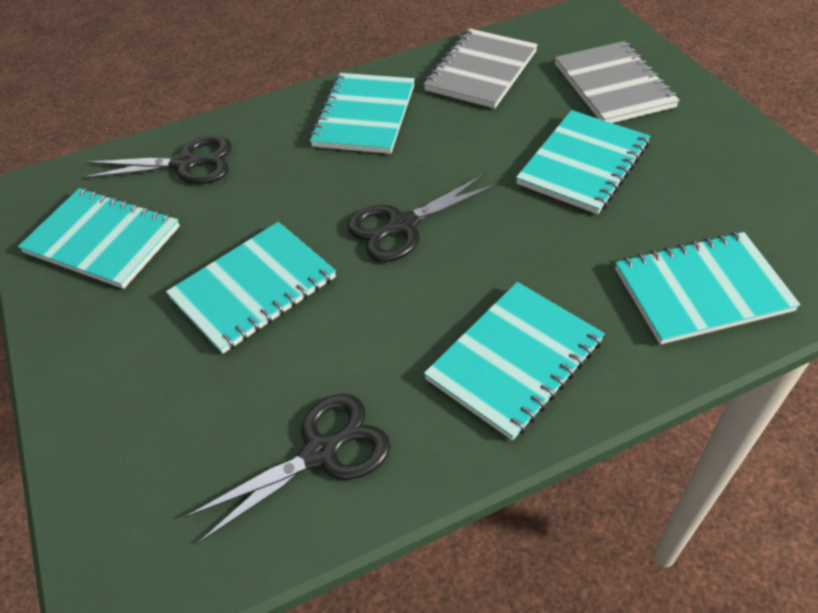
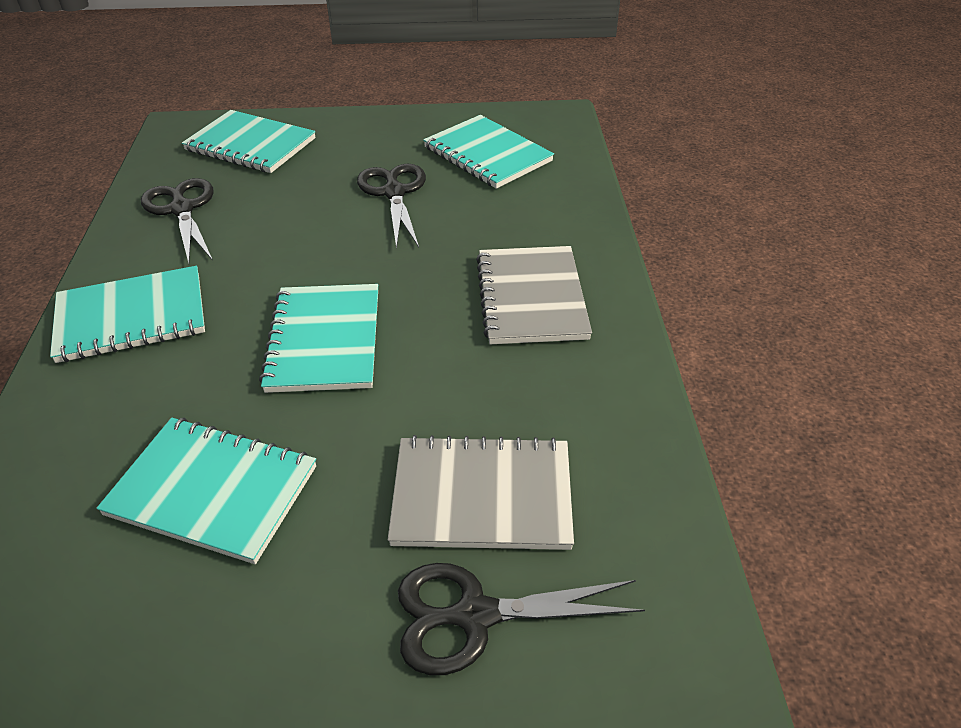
turquoise notebook: 6 -> 5

